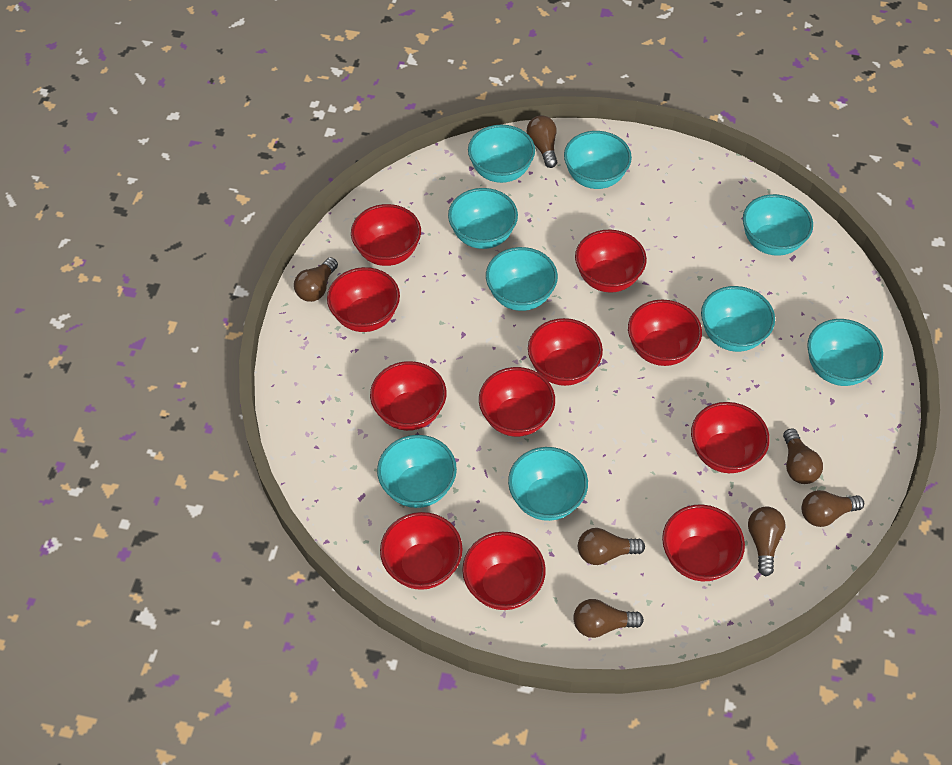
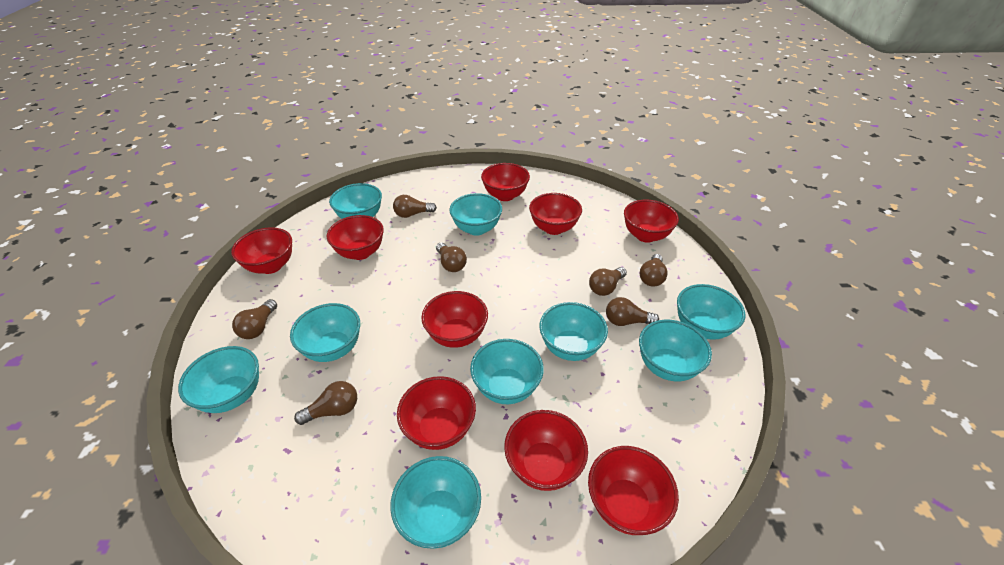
red bowl: 11 -> 9

